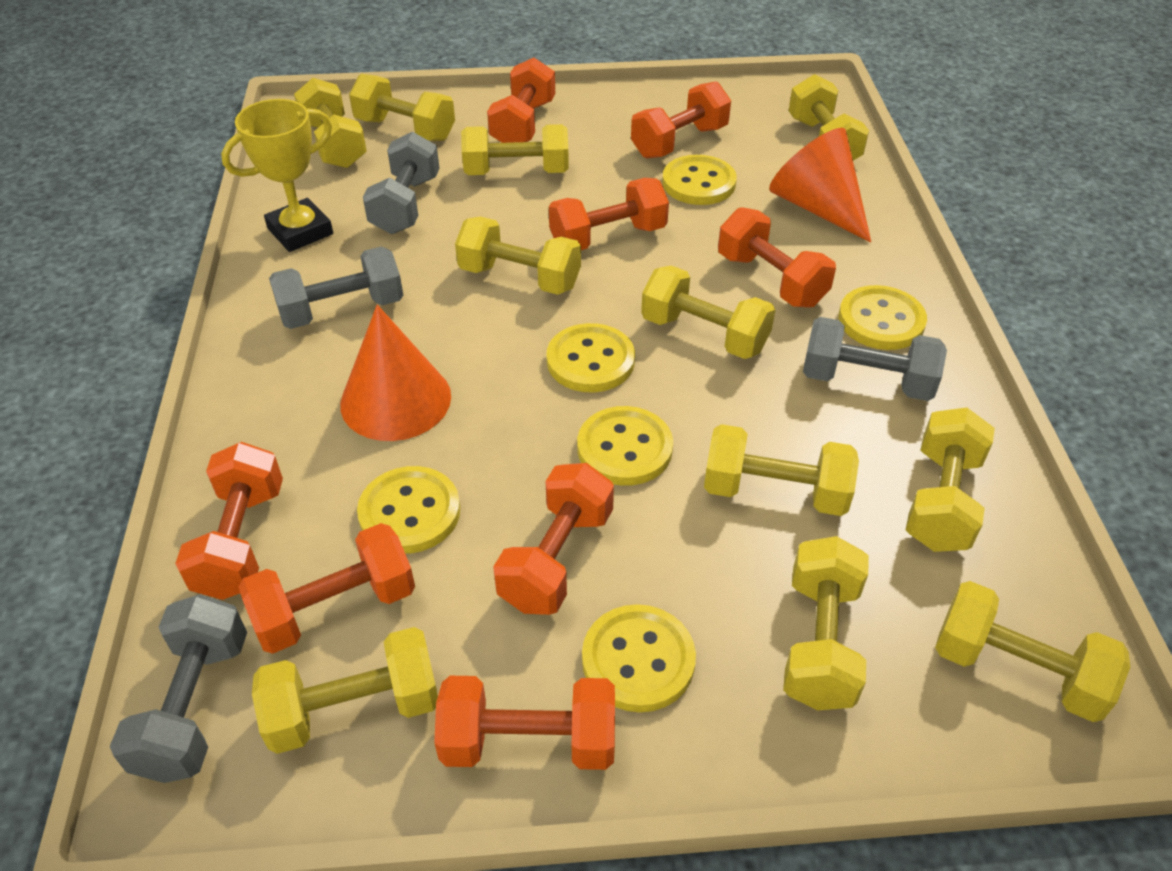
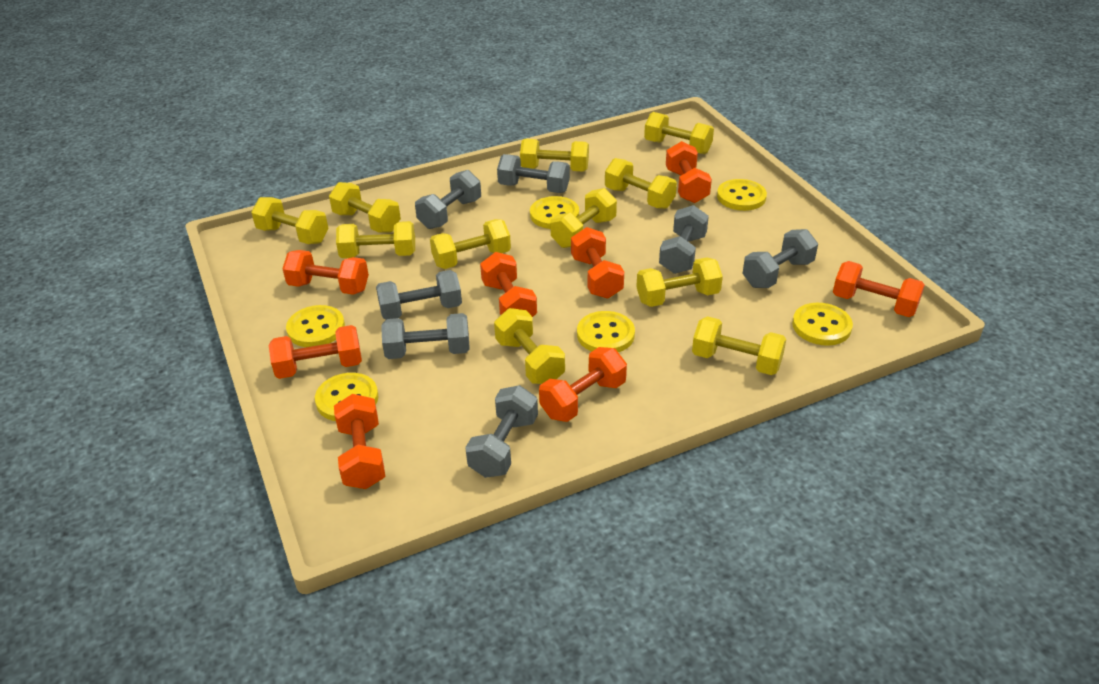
grey dumbbell: 4 -> 7
orange cone: 2 -> 0
yellow trophy: 1 -> 0

